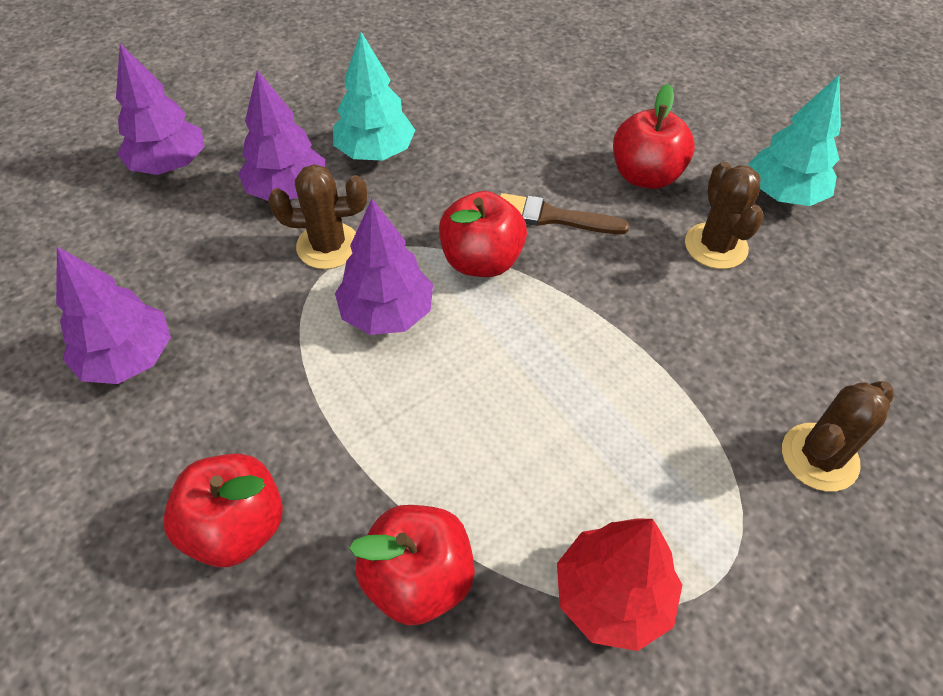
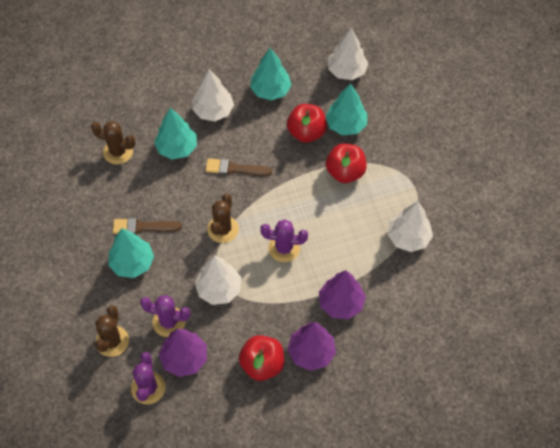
brown brush: 1 -> 2
purple cactus: 0 -> 3
purple tree: 4 -> 3
red apple: 4 -> 3
red tree: 1 -> 0
turquoise tree: 2 -> 4
white tree: 0 -> 4

